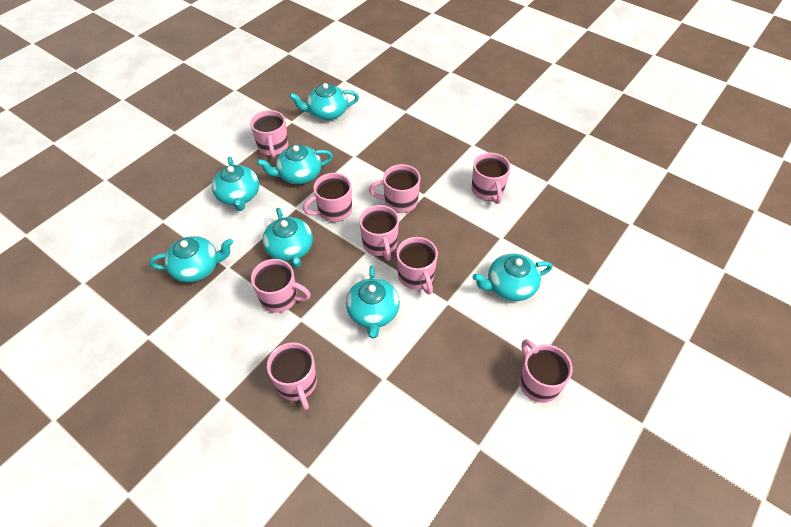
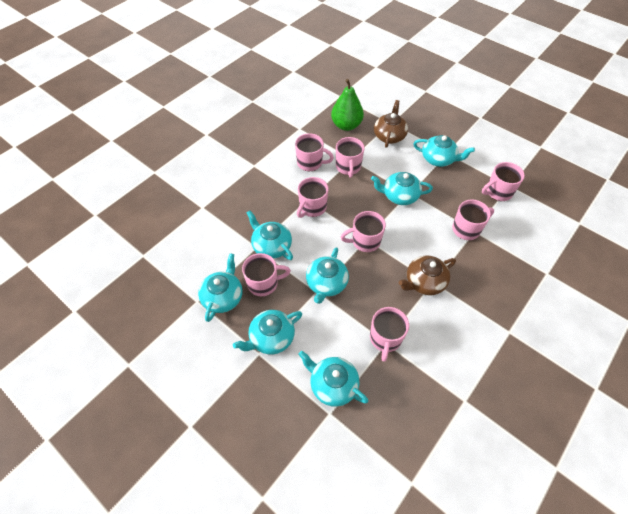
brown teapot: 0 -> 2
green pear: 0 -> 1
pink mug: 9 -> 8

